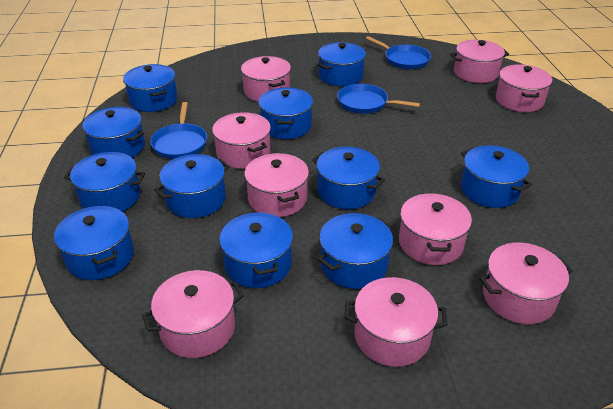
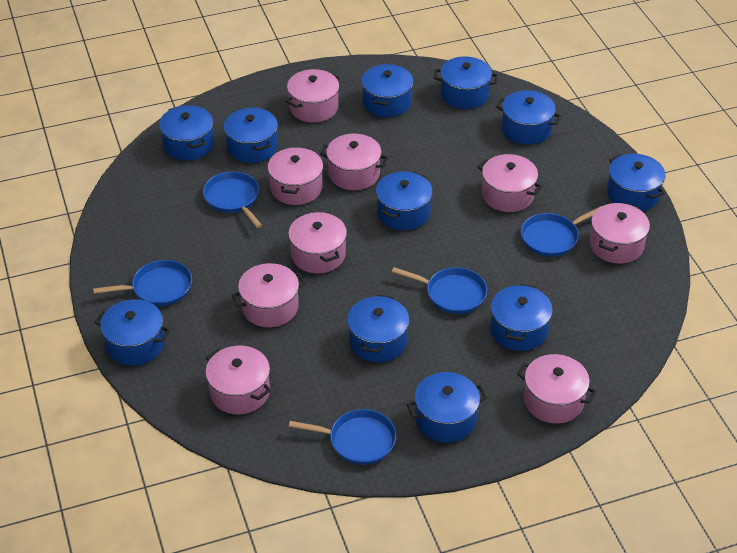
blue pan: 3 -> 5

